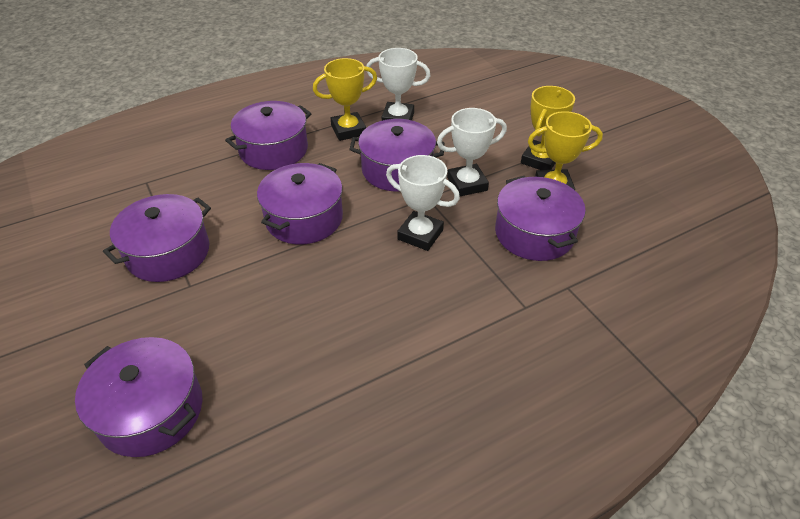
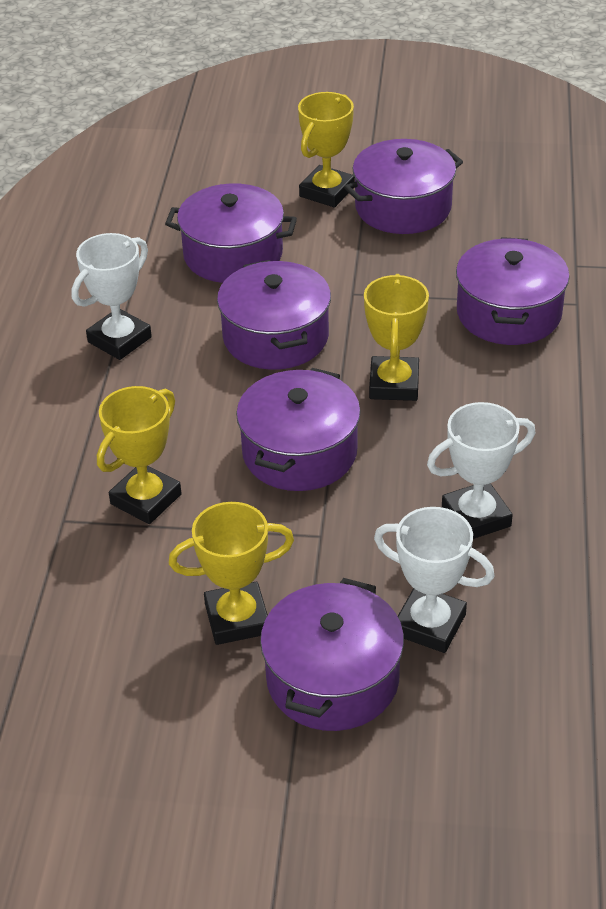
yellow trophy: 3 -> 4

